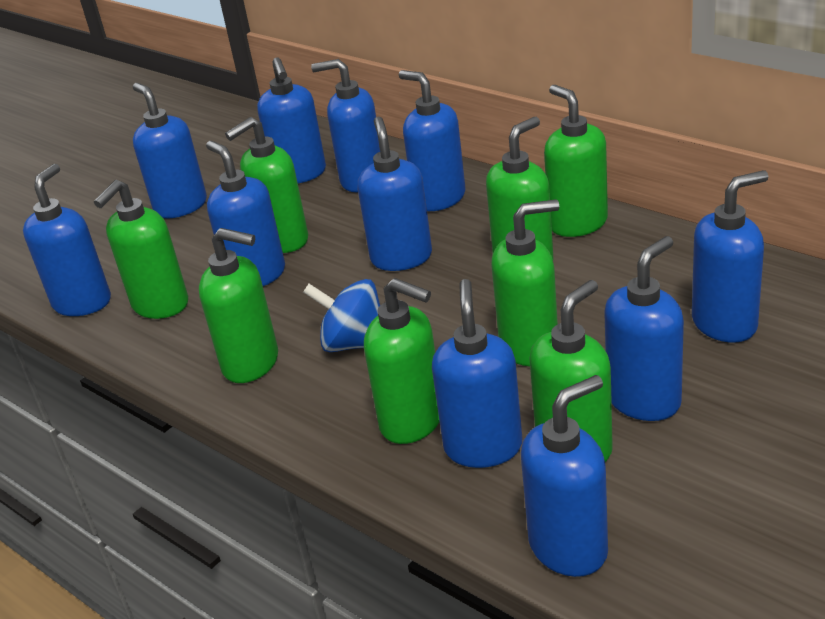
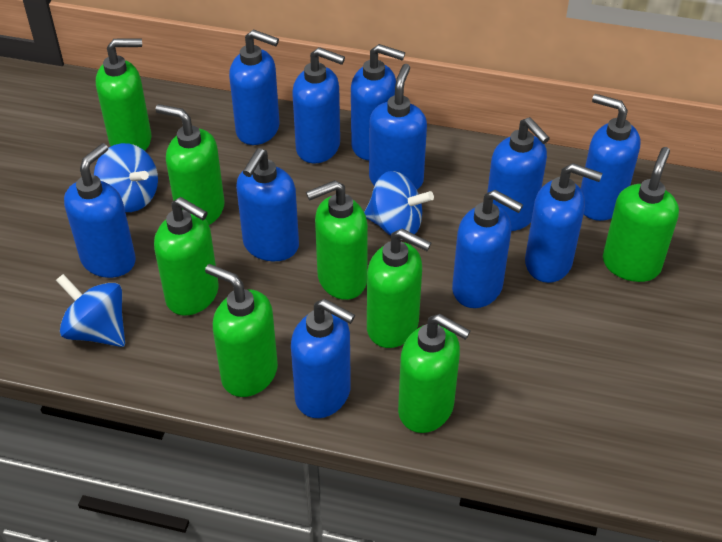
blue spinning top: 1 -> 3

